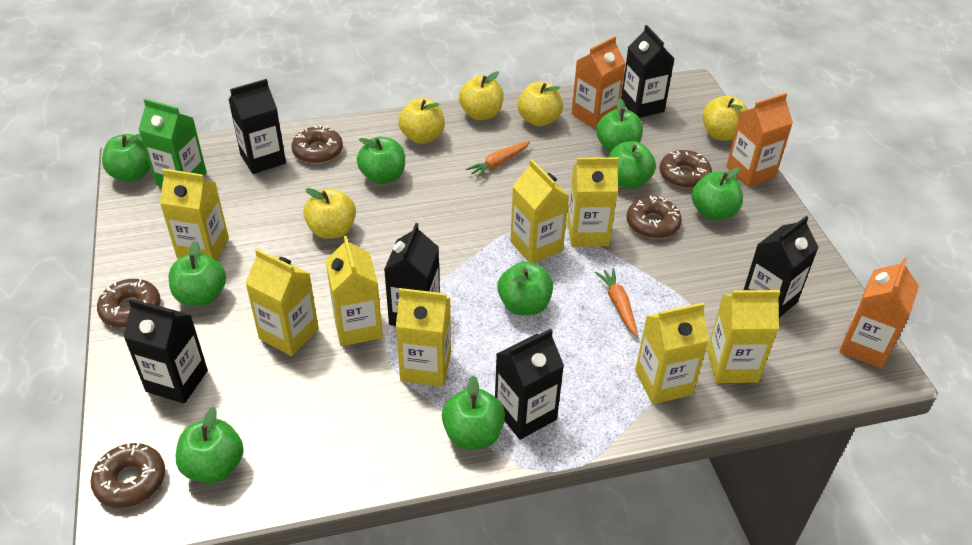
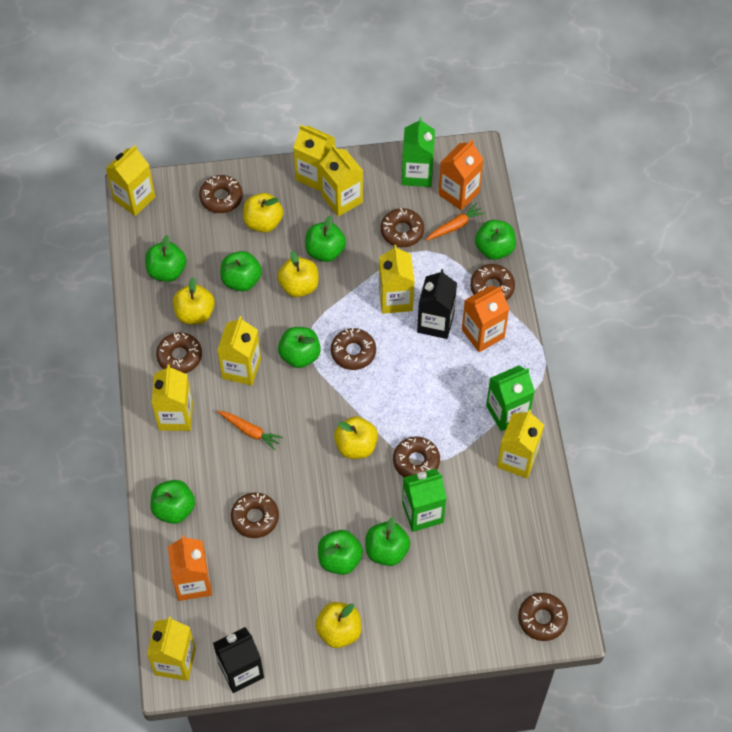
black carton: 6 -> 2
brown donut: 5 -> 8
green apple: 9 -> 8
green carton: 1 -> 3

